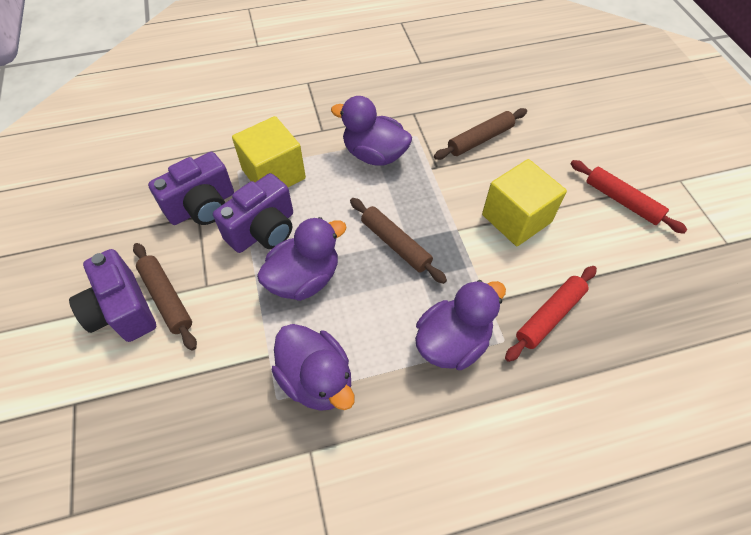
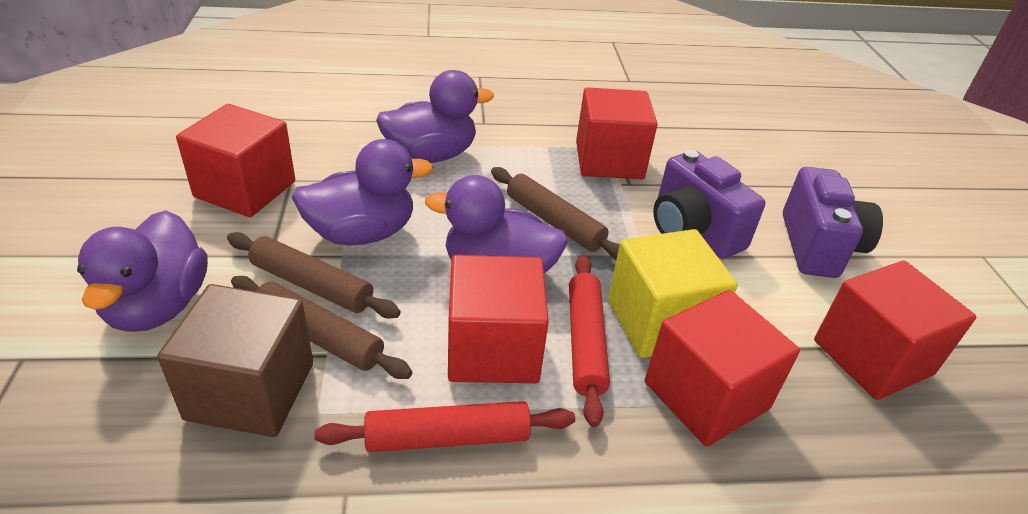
brown cube: 0 -> 1
purple camera: 3 -> 2
red cube: 0 -> 5
yellow cube: 2 -> 1

